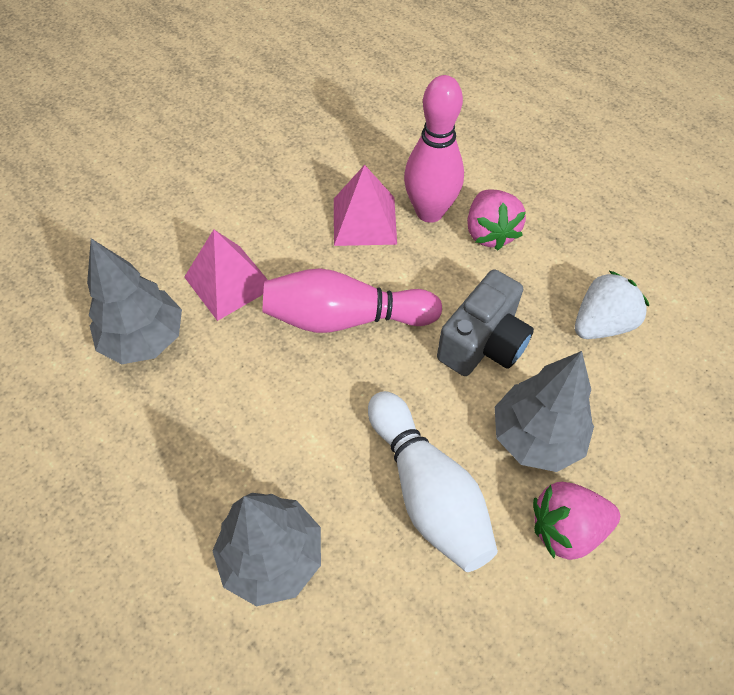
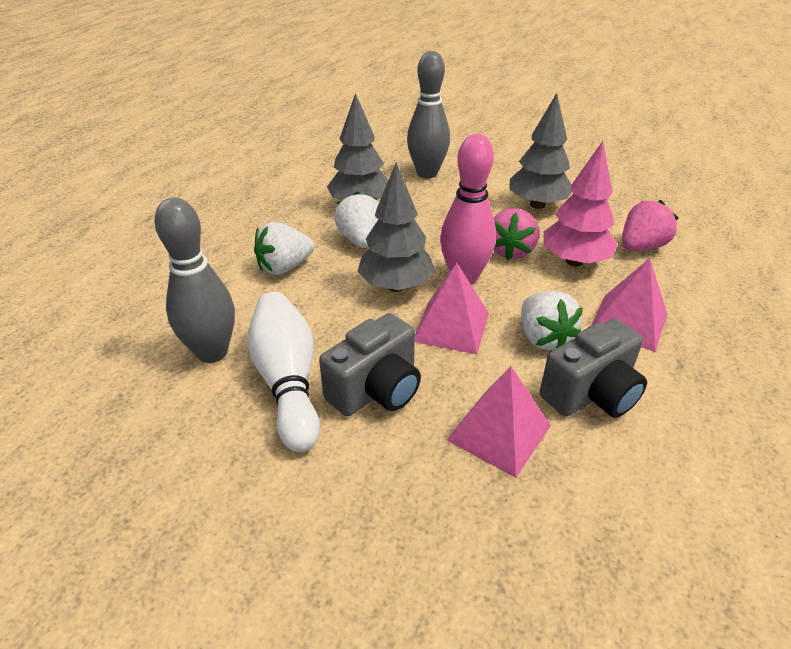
grey bowling pin: 0 -> 2
grey camera: 1 -> 2
pink bowling pin: 2 -> 1
pink pyramid: 2 -> 3
pink tree: 0 -> 1
white strawberry: 1 -> 3

